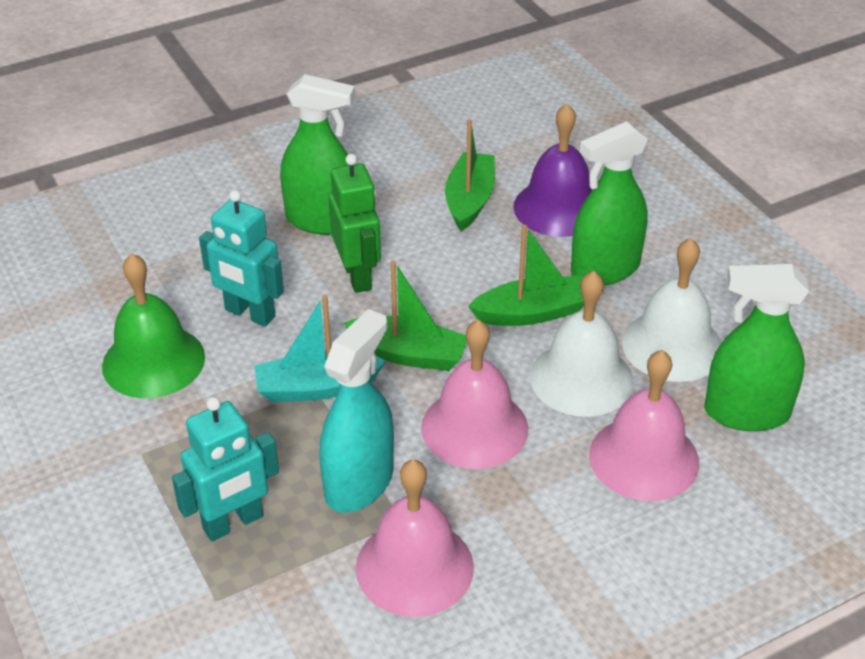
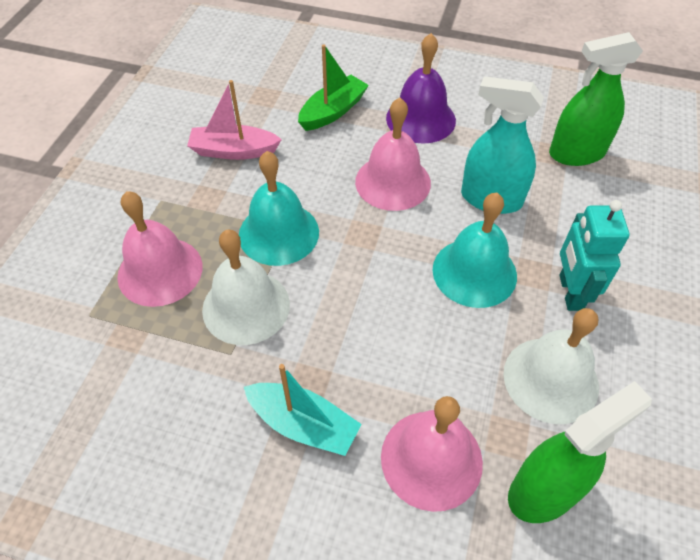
green bell: 1 -> 0
green boat: 3 -> 1
green robot: 1 -> 0
green spray bottle: 3 -> 2
pink boat: 0 -> 1
turquoise bell: 0 -> 2
turquoise robot: 2 -> 1

